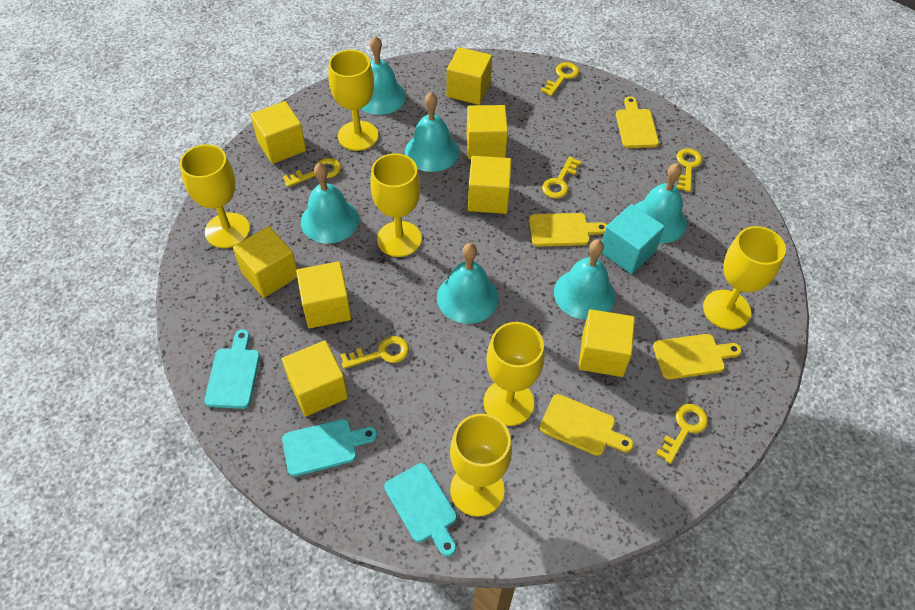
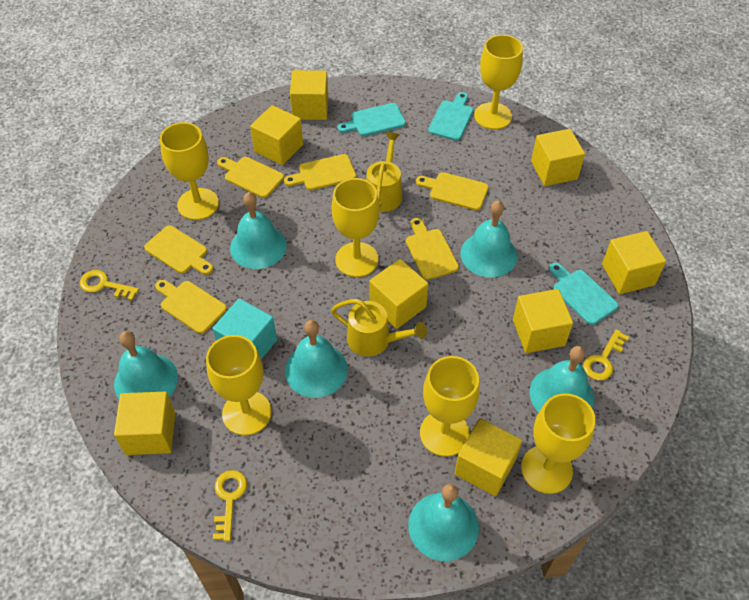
yellow cutting board: 4 -> 6
yellow key: 6 -> 3
yellow watering can: 0 -> 2

